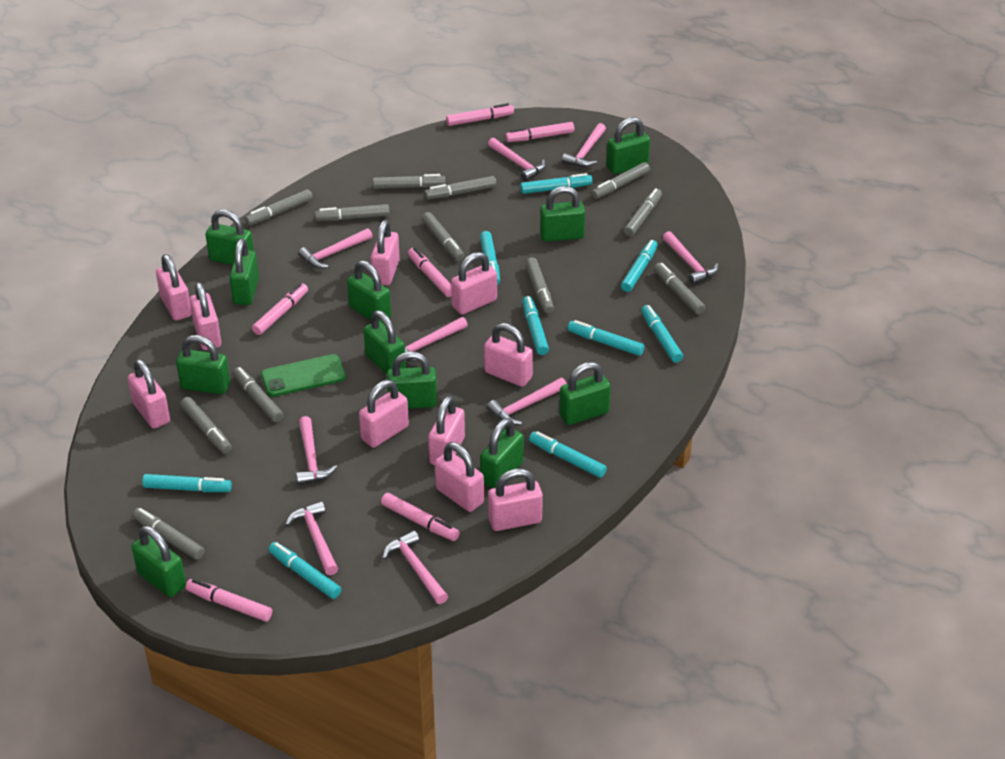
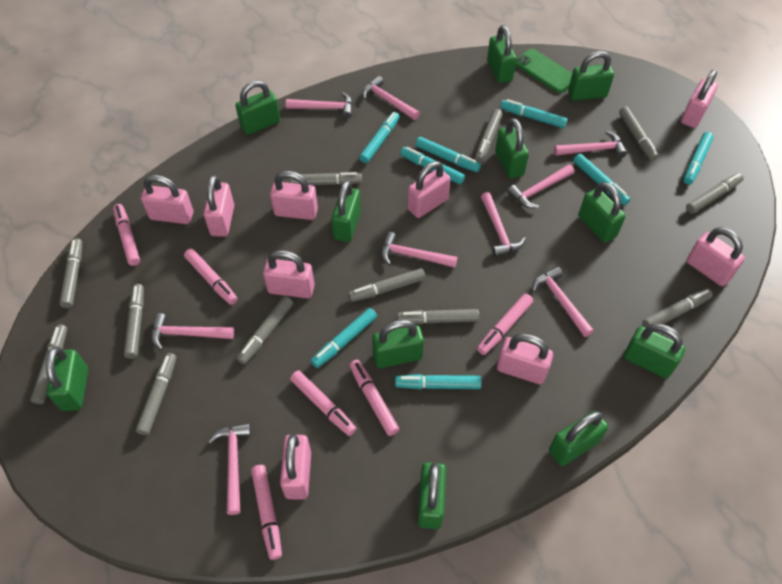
pink padlock: 10 -> 9
turquoise marker: 9 -> 8

